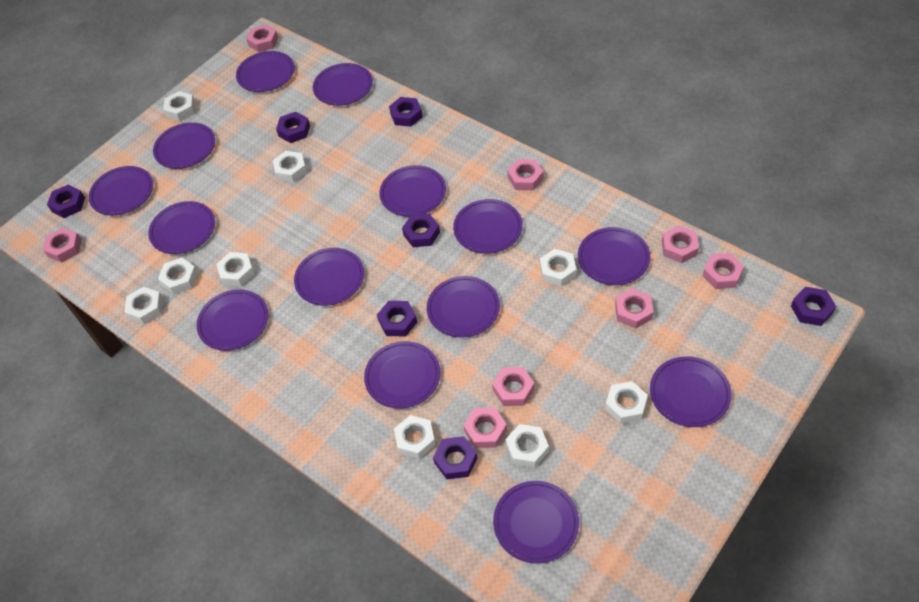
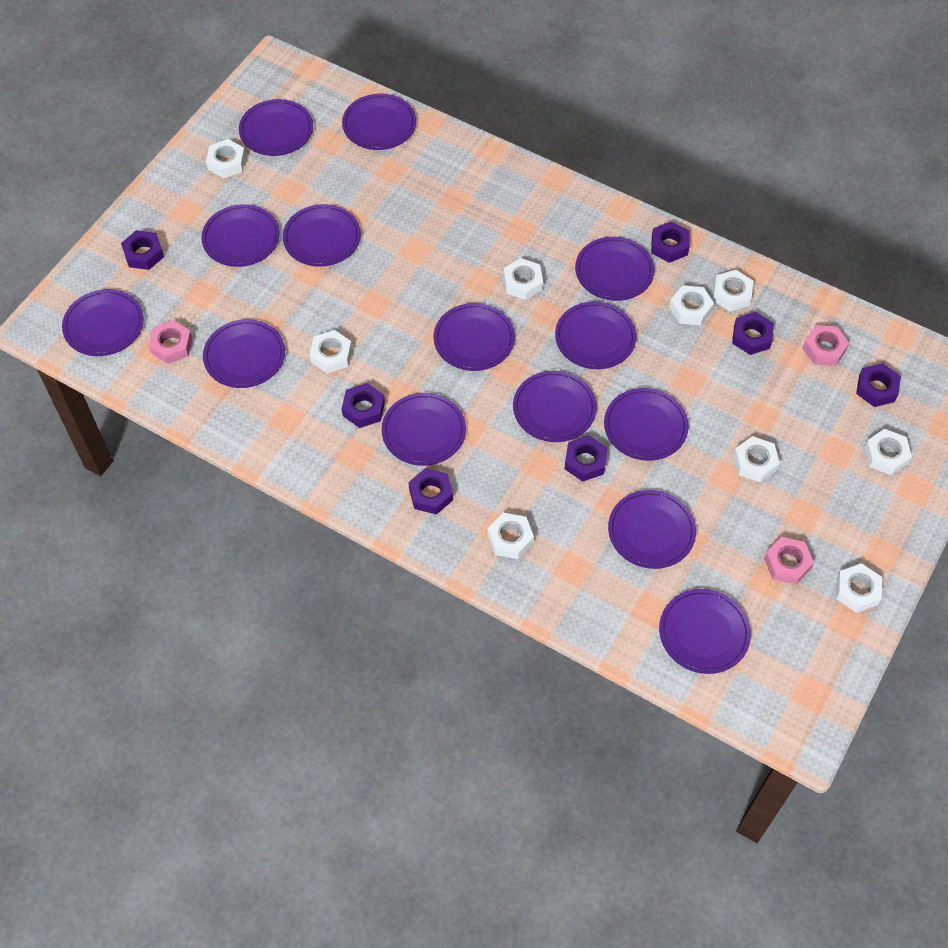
pink nut: 8 -> 3

